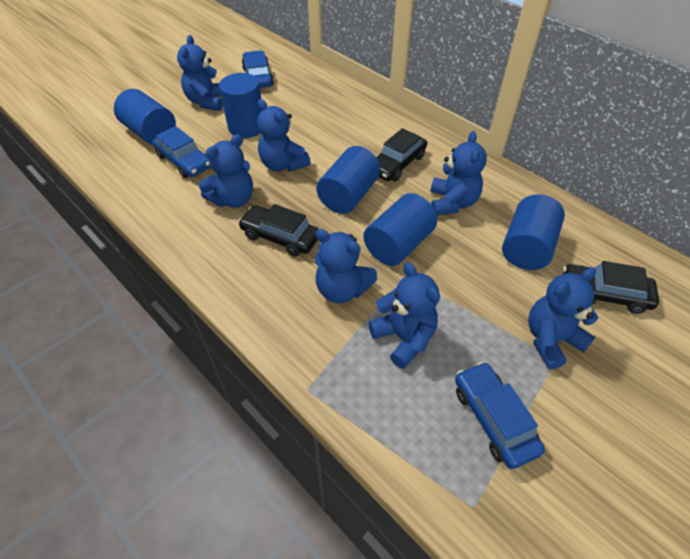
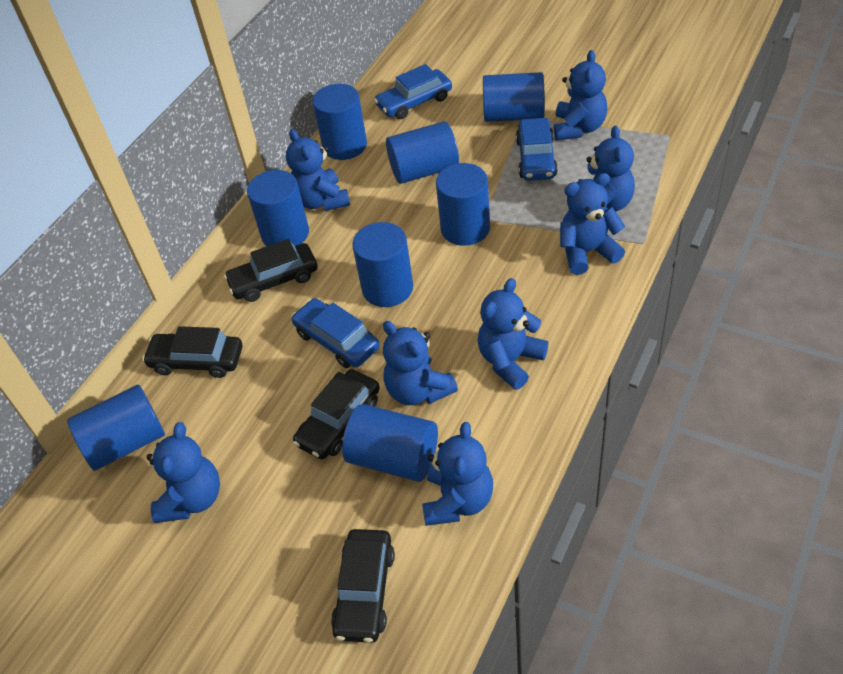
black car: 3 -> 4
blue cylinder: 5 -> 8
blue teddy bear: 7 -> 8

